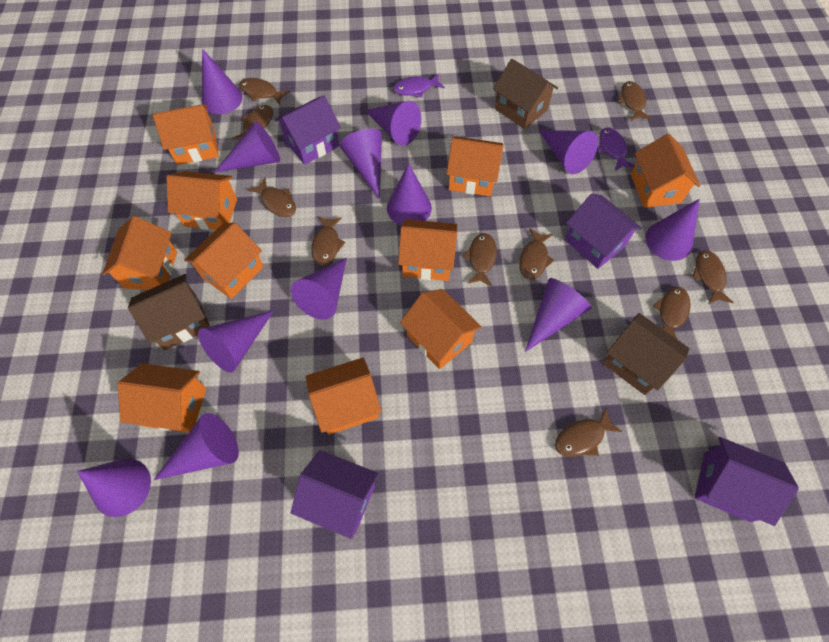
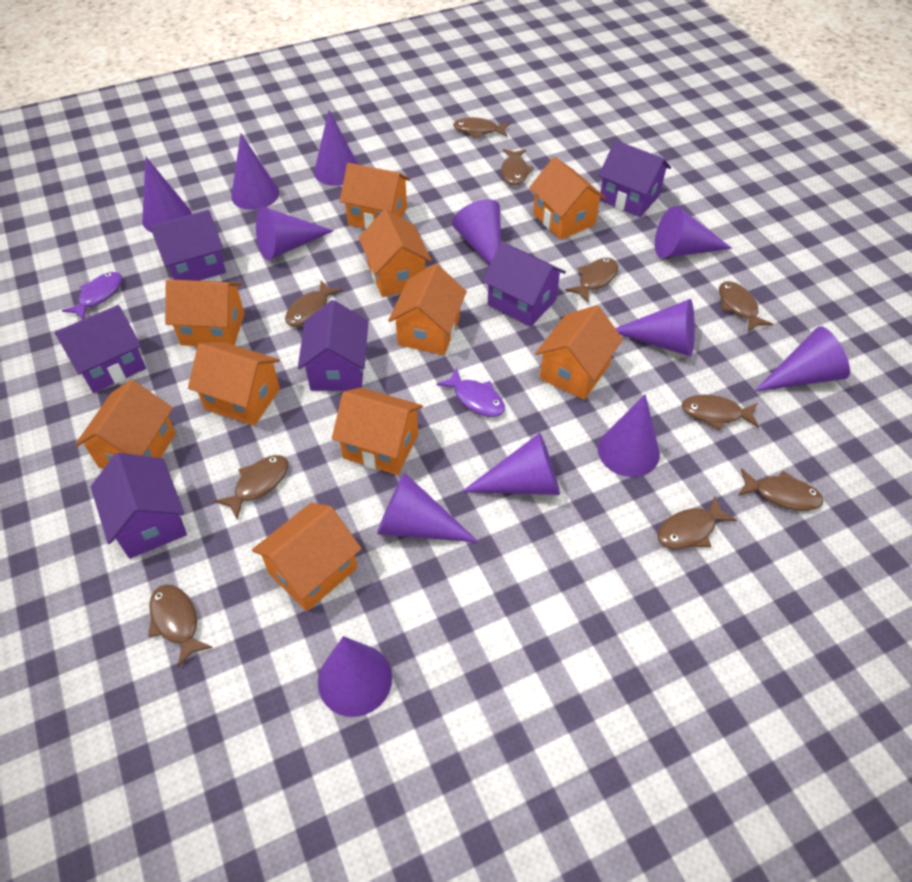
brown house: 3 -> 0
purple house: 4 -> 6

